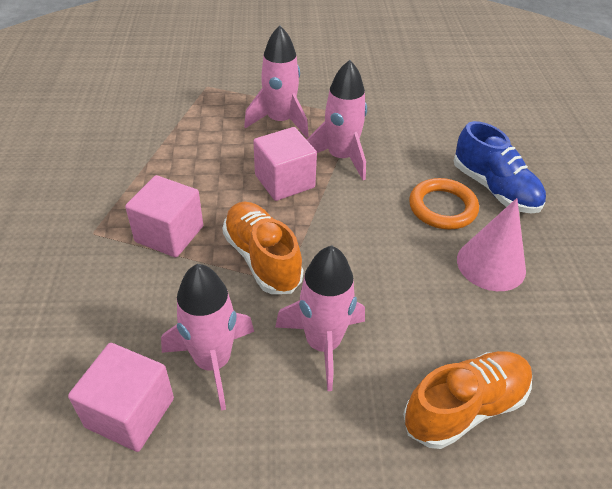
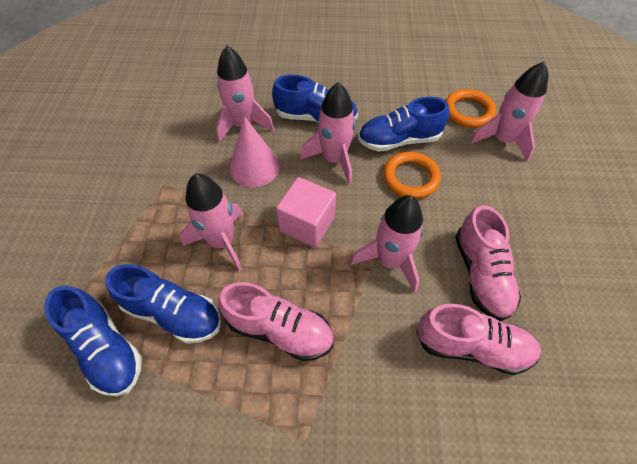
blue shoe: 1 -> 4
orange ring: 1 -> 2
orange shoe: 2 -> 0
pink cube: 3 -> 1
pink rocket: 4 -> 5
pink shoe: 0 -> 3

